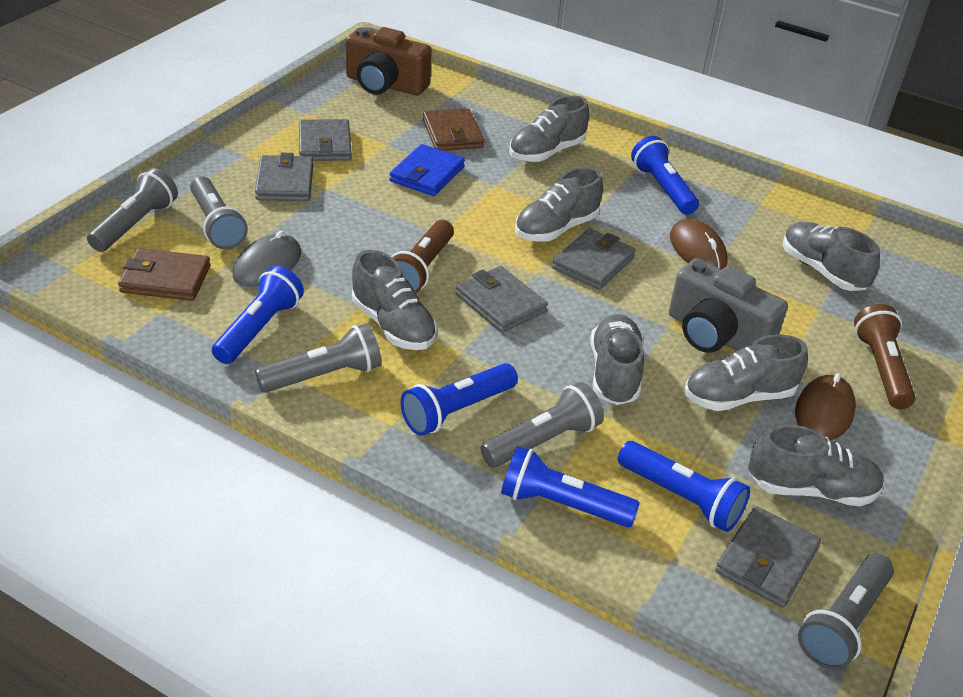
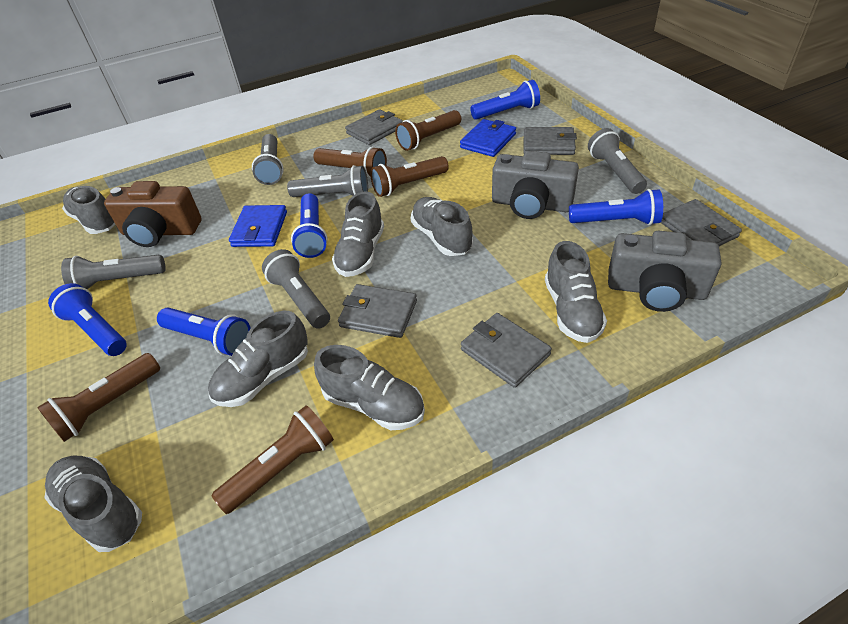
blue wallet: 1 -> 2
brown flashlight: 2 -> 5
brown mouse: 2 -> 0
brown wallet: 2 -> 0
grey camera: 1 -> 2
grey mouse: 1 -> 0

